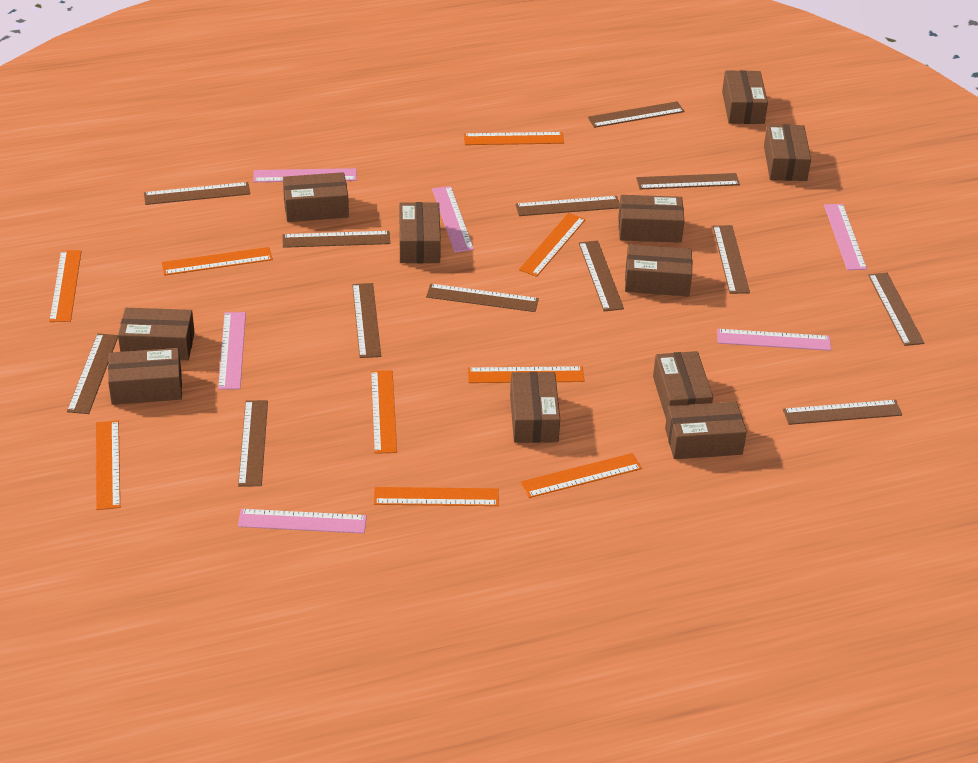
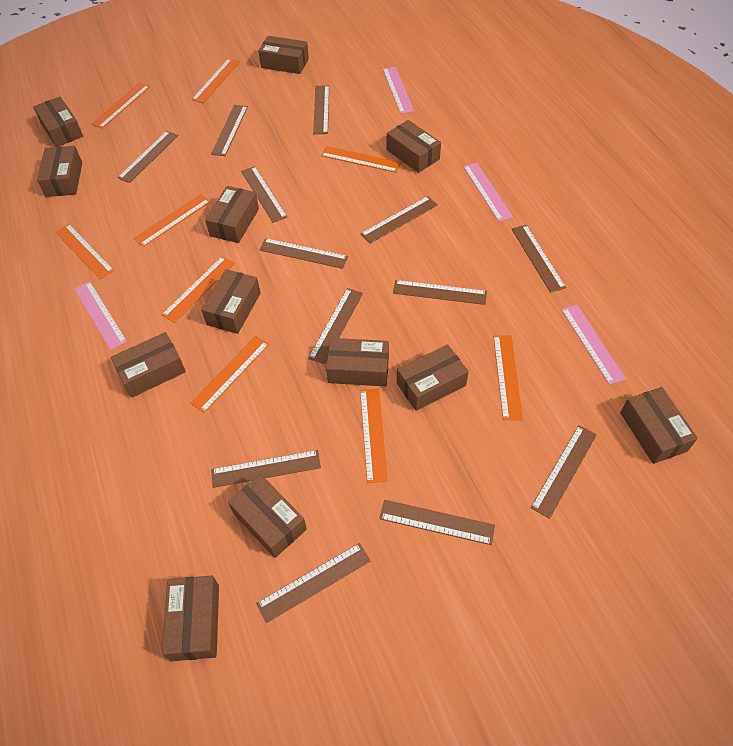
brown box: 11 -> 12
pink ruler: 6 -> 4

